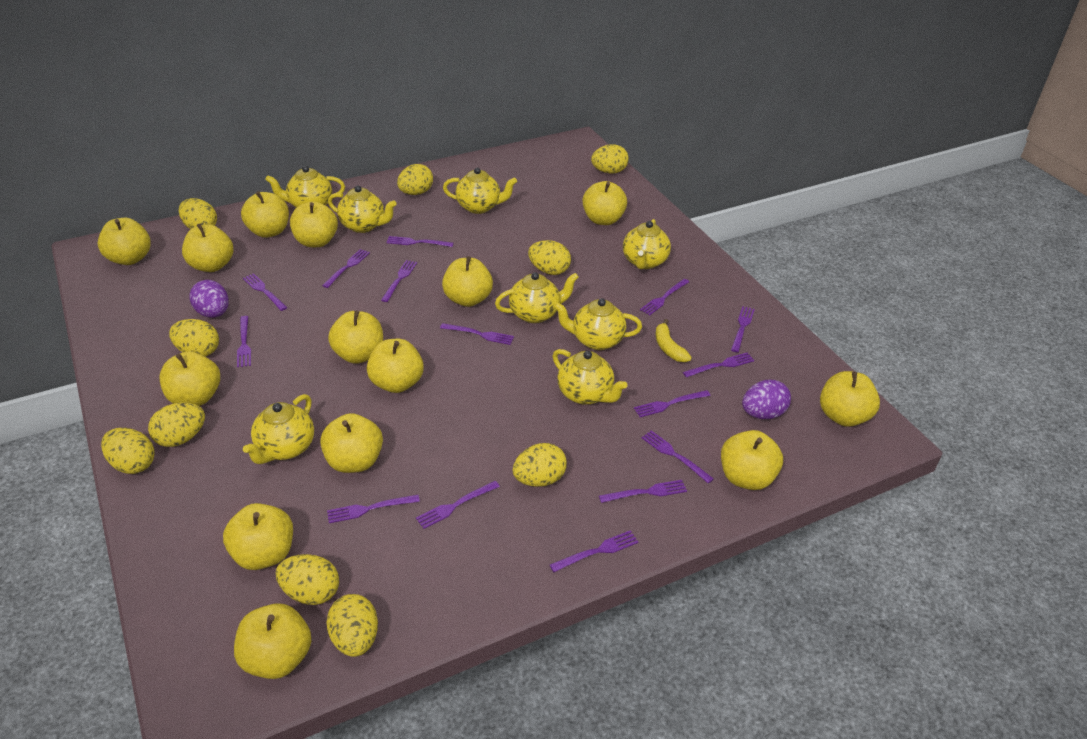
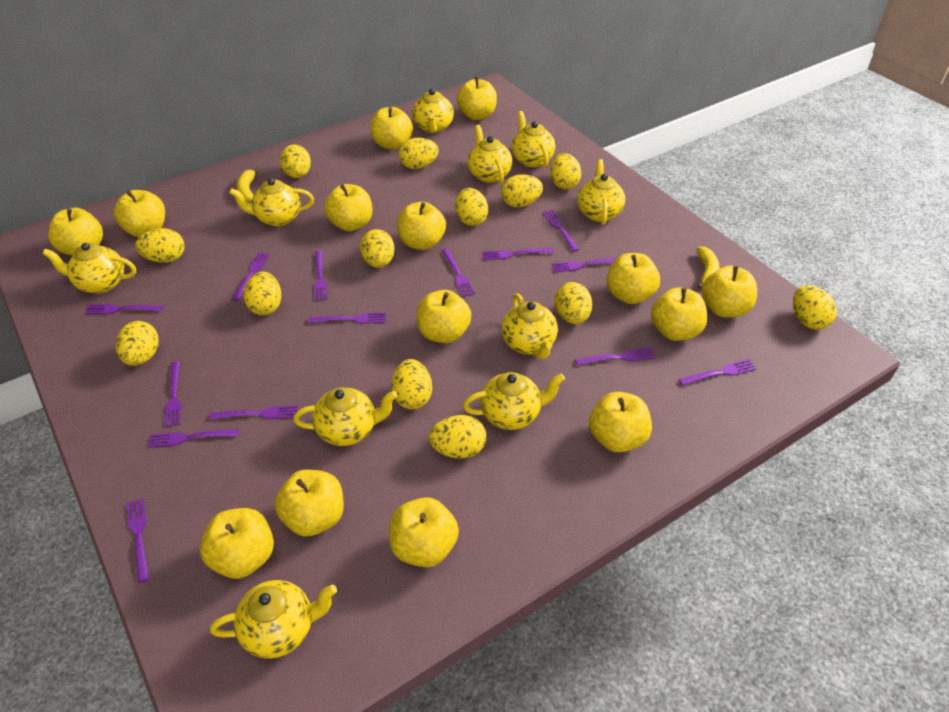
purple egg: 2 -> 0
purple fork: 15 -> 14
yellow banana: 1 -> 2
yellow egg: 10 -> 13
yellow teapot: 8 -> 10

